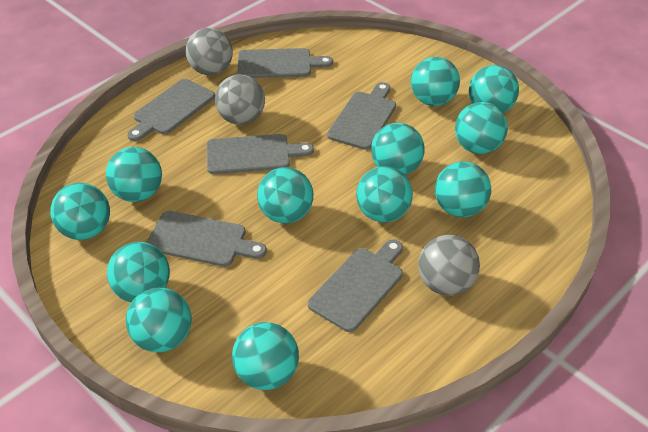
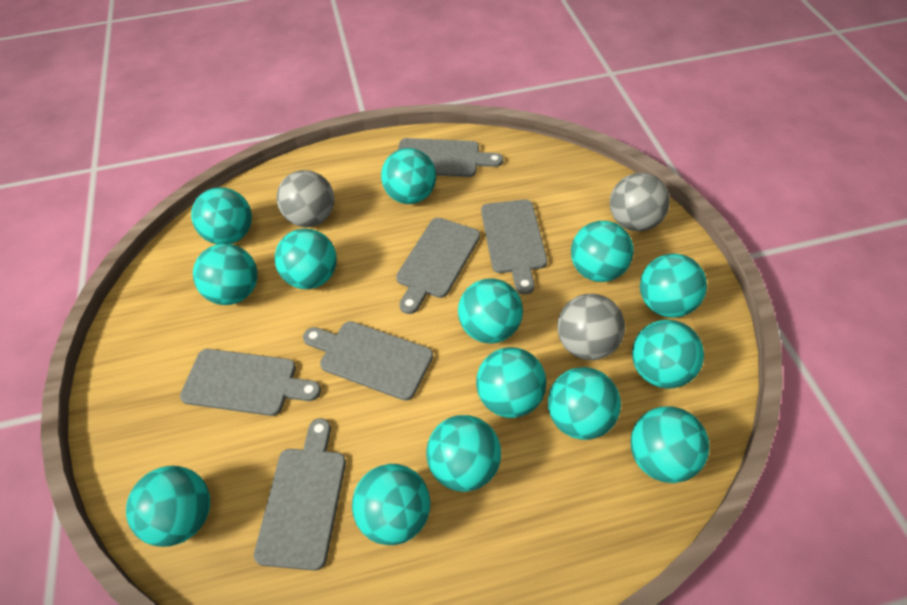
turquoise ball: 12 -> 14

